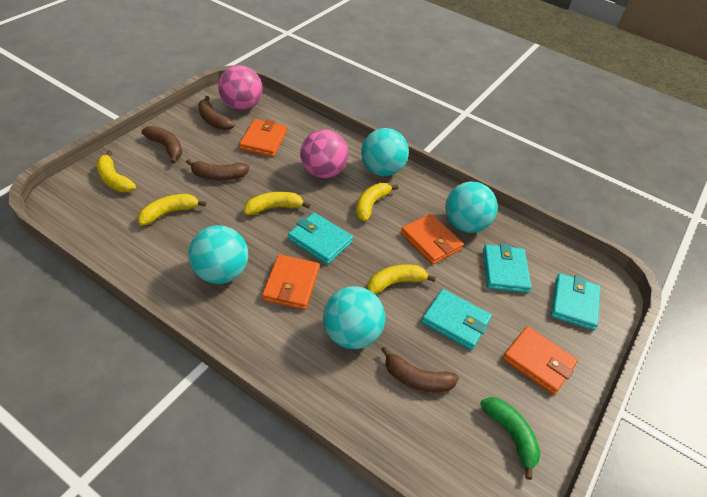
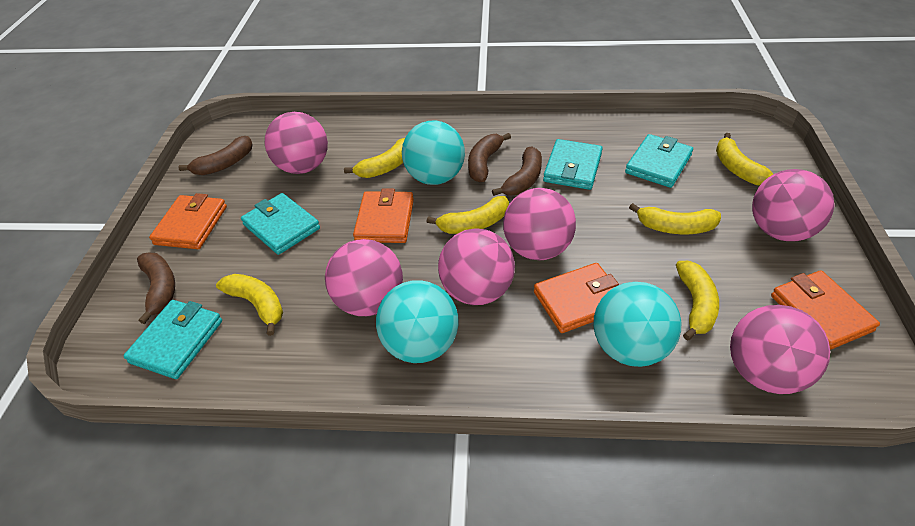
green banana: 1 -> 0
pink ball: 2 -> 6
turquoise ball: 4 -> 3
yellow banana: 5 -> 6

